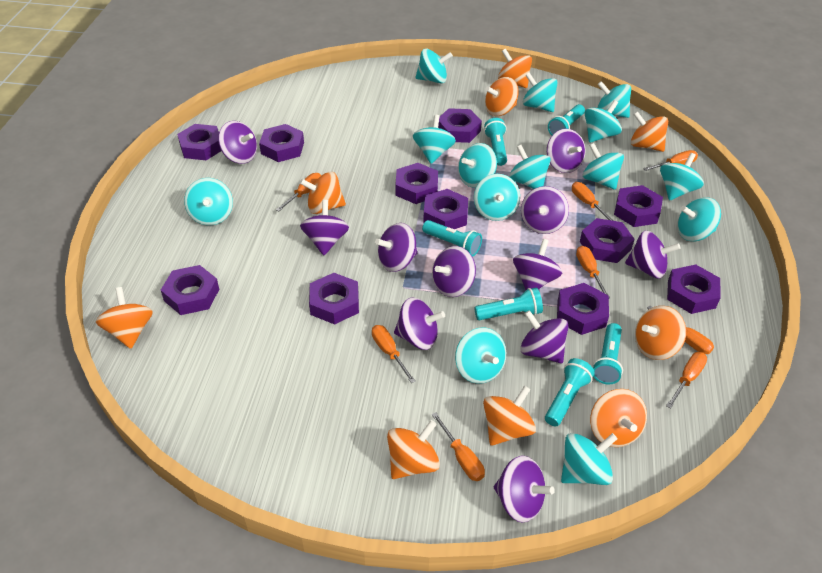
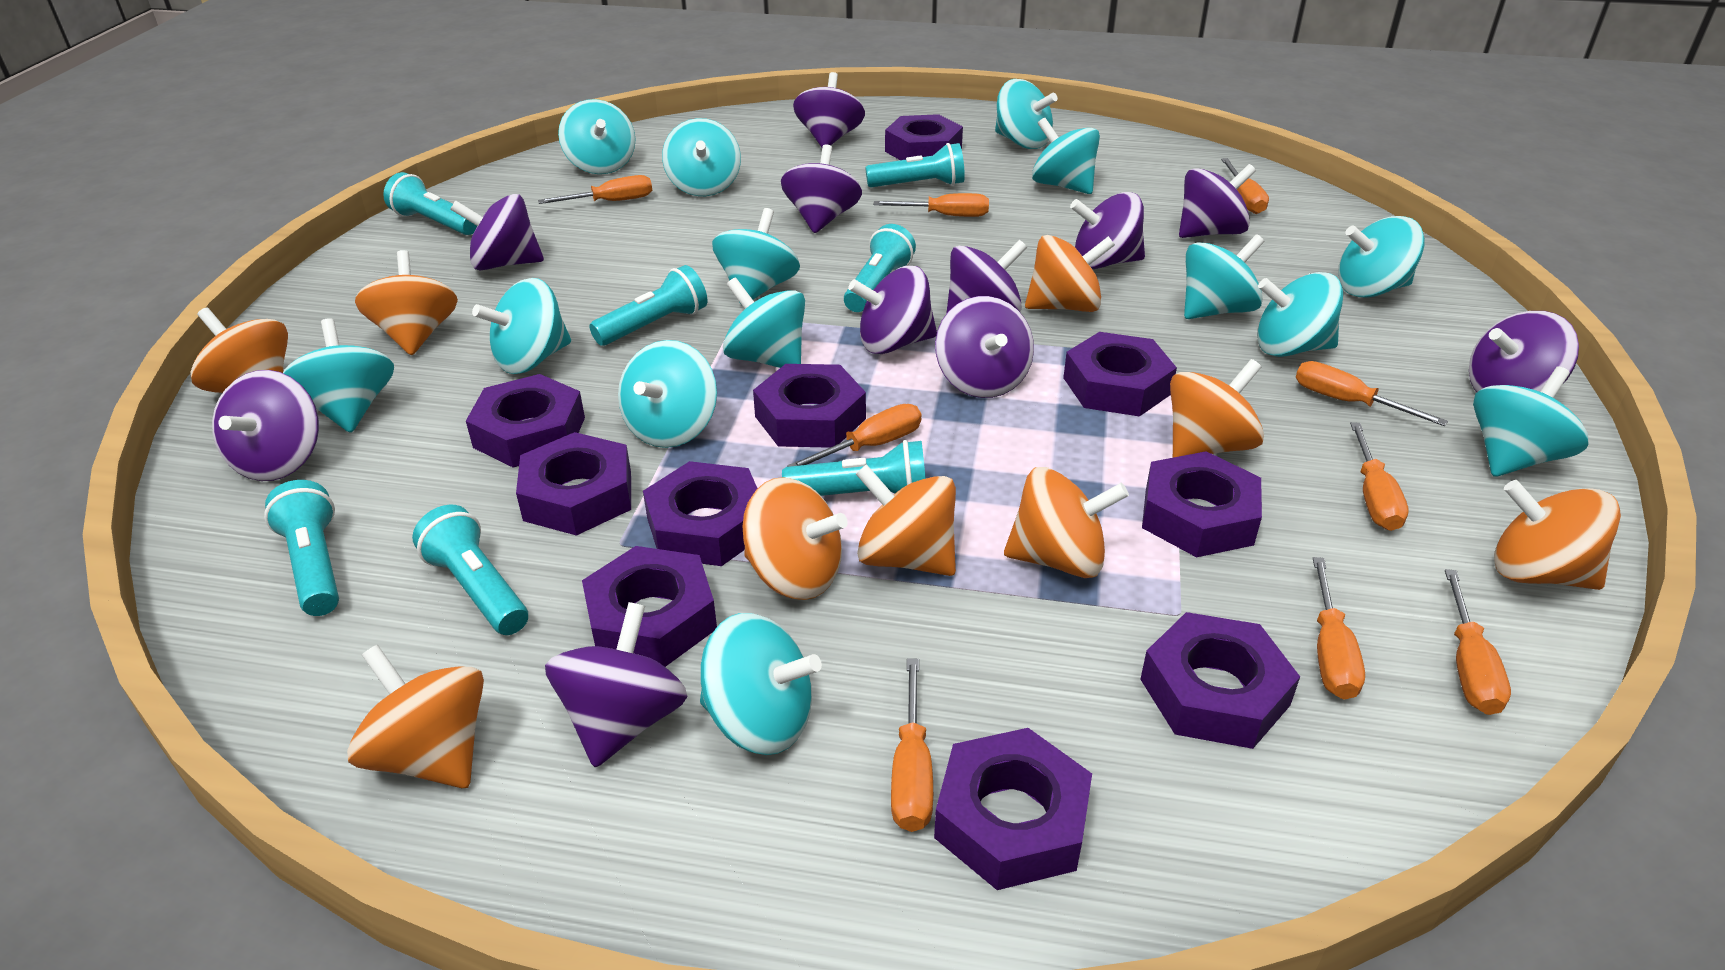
orange screwdriver: 8 -> 9
purple nut: 11 -> 10
turquoise flashlight: 6 -> 7

